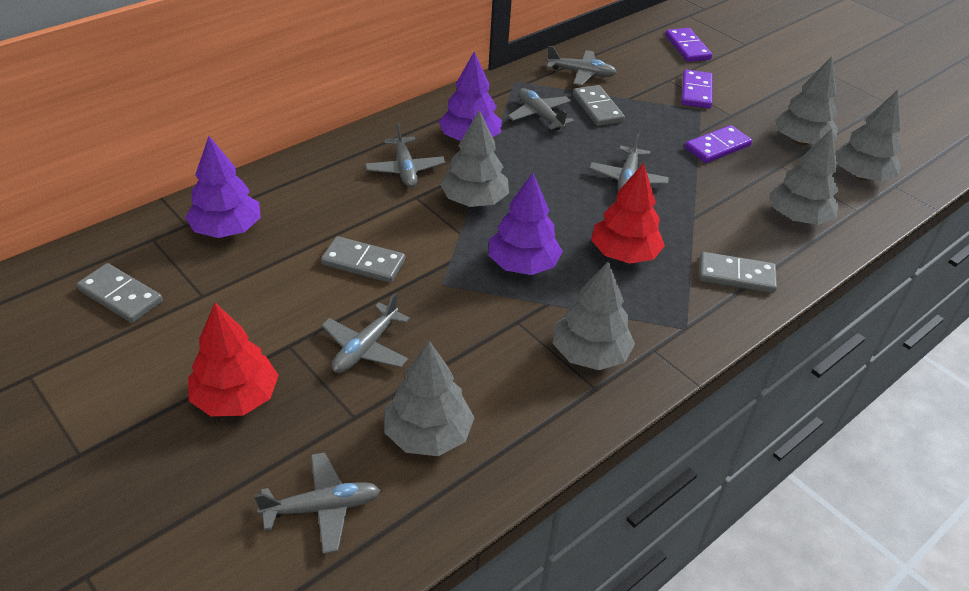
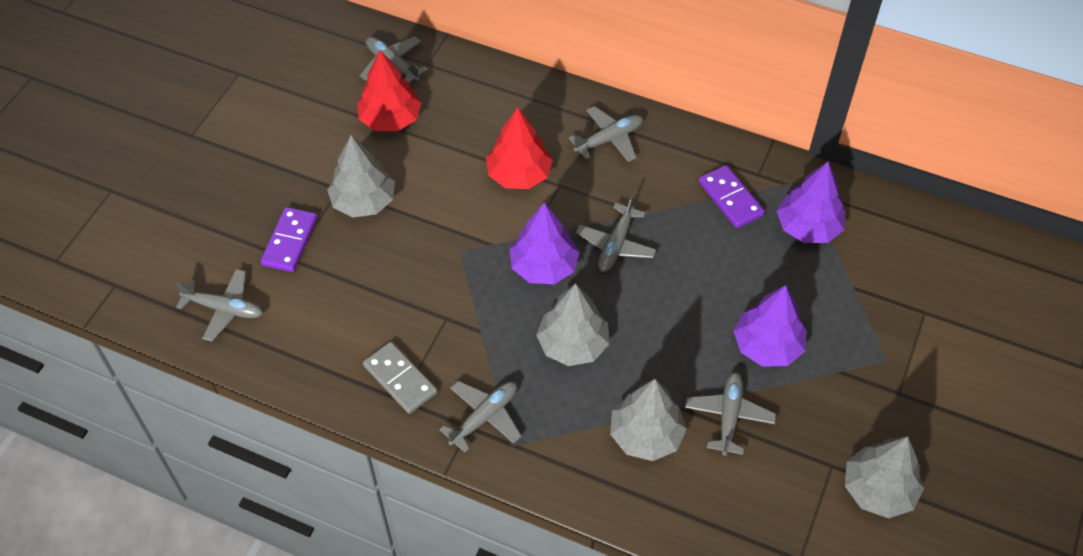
grey domino: 4 -> 1
grey tree: 6 -> 4
purple domino: 3 -> 2

